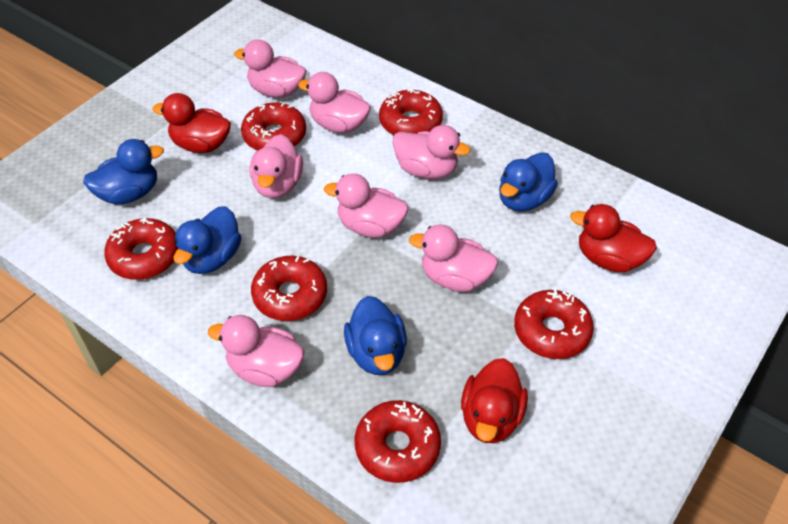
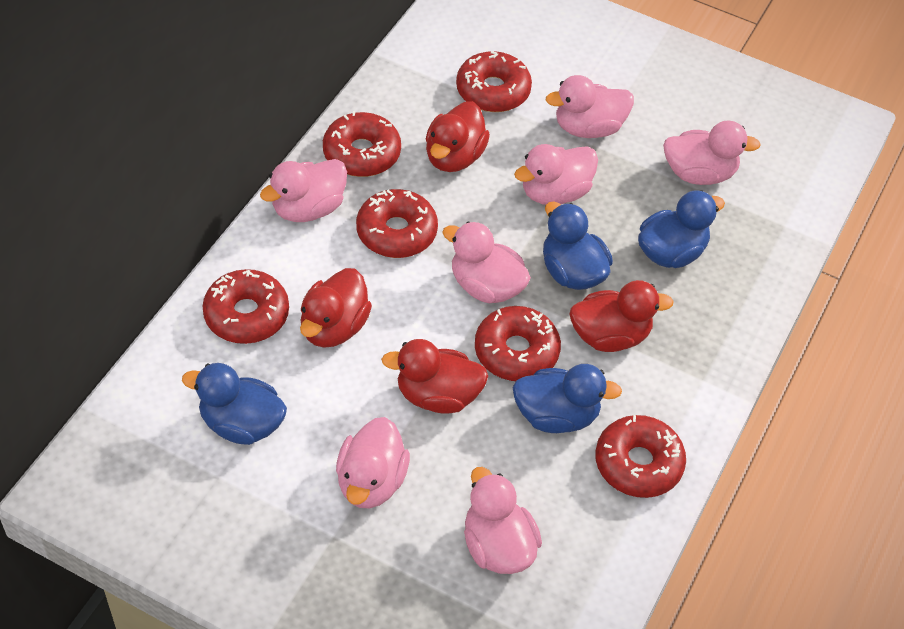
red duck: 3 -> 4

